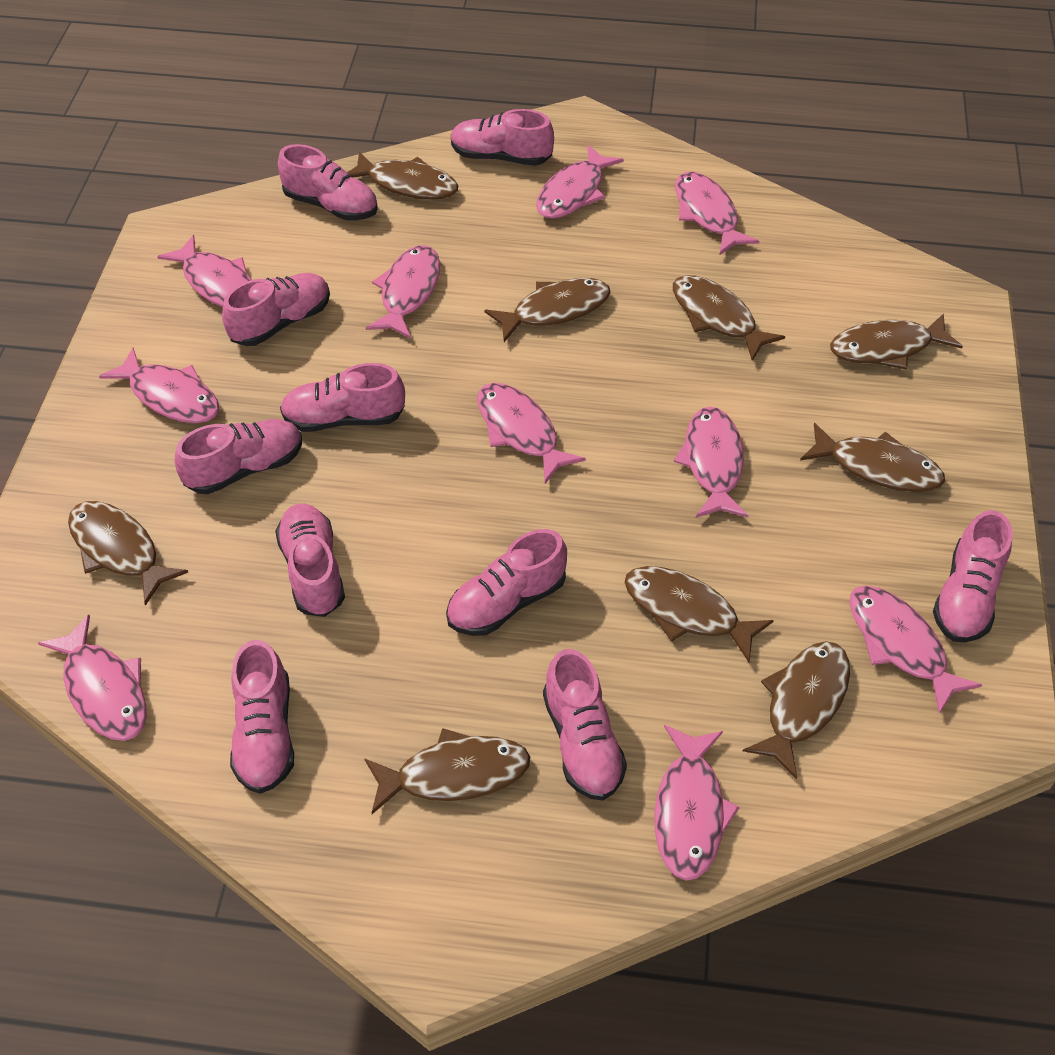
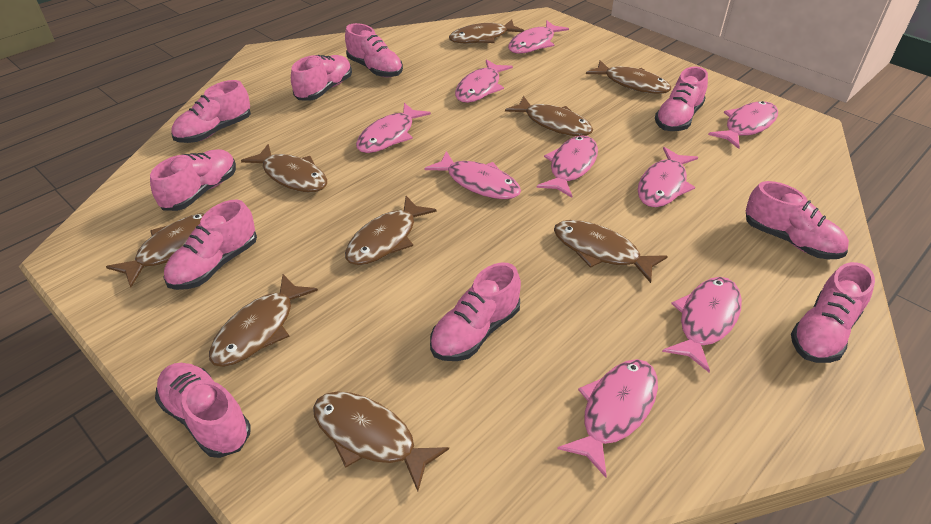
pink fish: 10 -> 9

